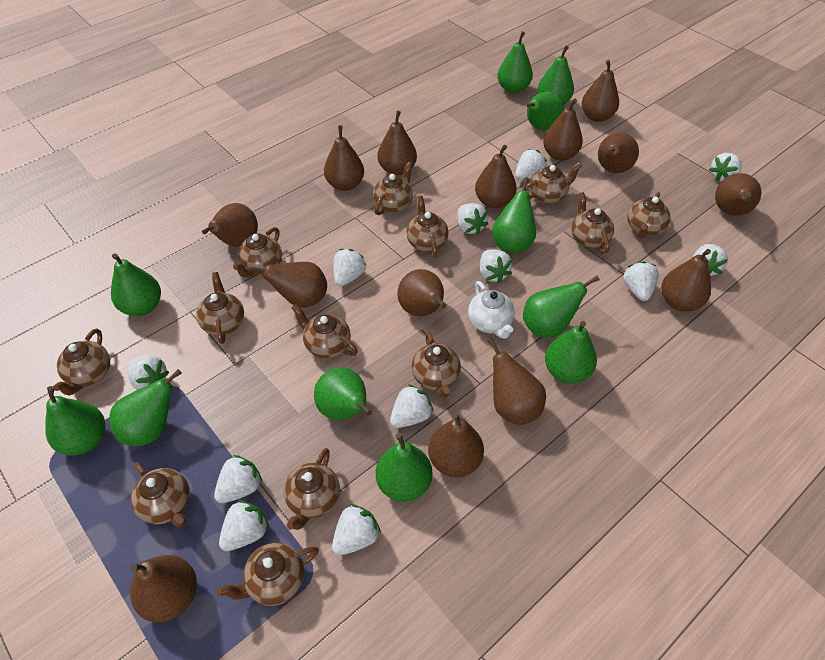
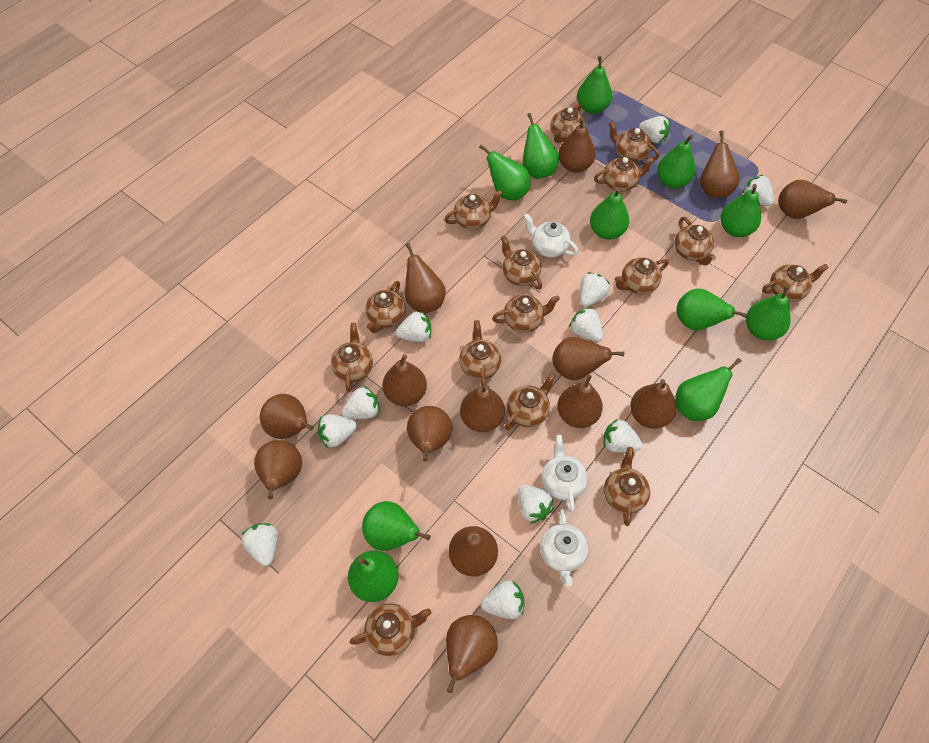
brown teapot: 13 -> 15
white strawberry: 12 -> 11
white teapot: 1 -> 3

